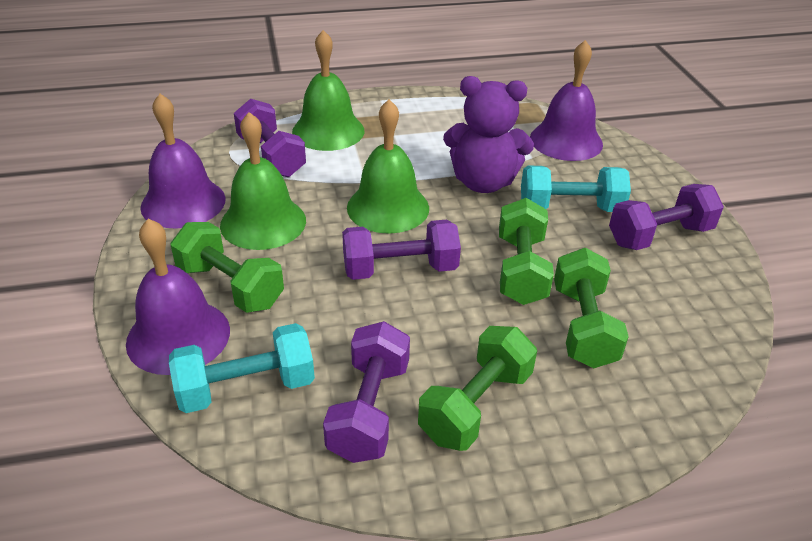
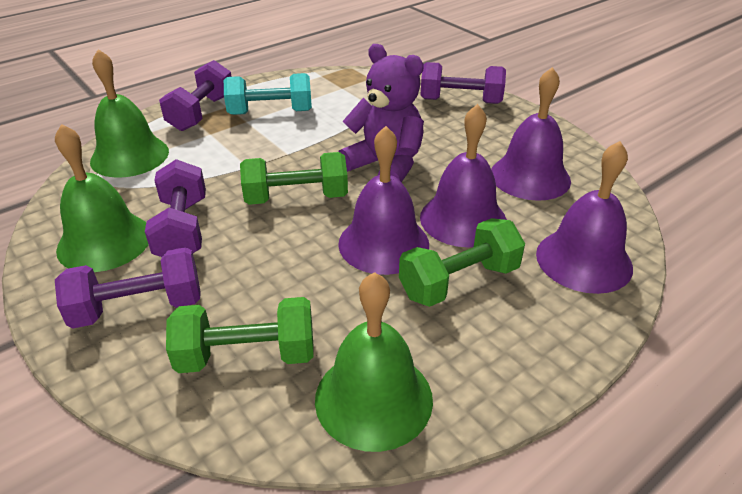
green dumbbell: 4 -> 3
purple bell: 3 -> 4
turquoise dumbbell: 2 -> 1

